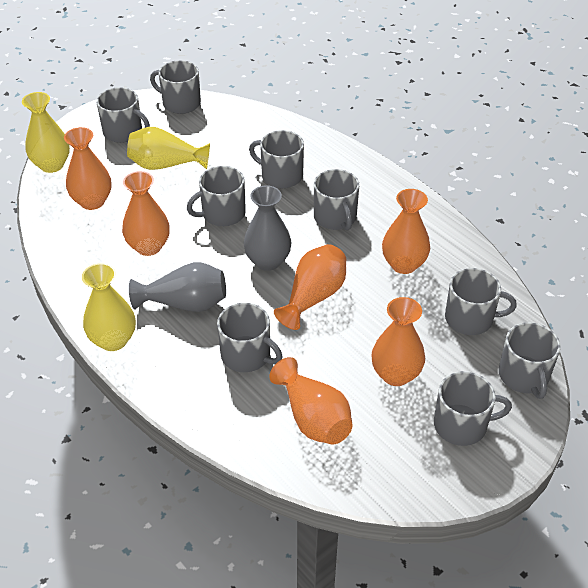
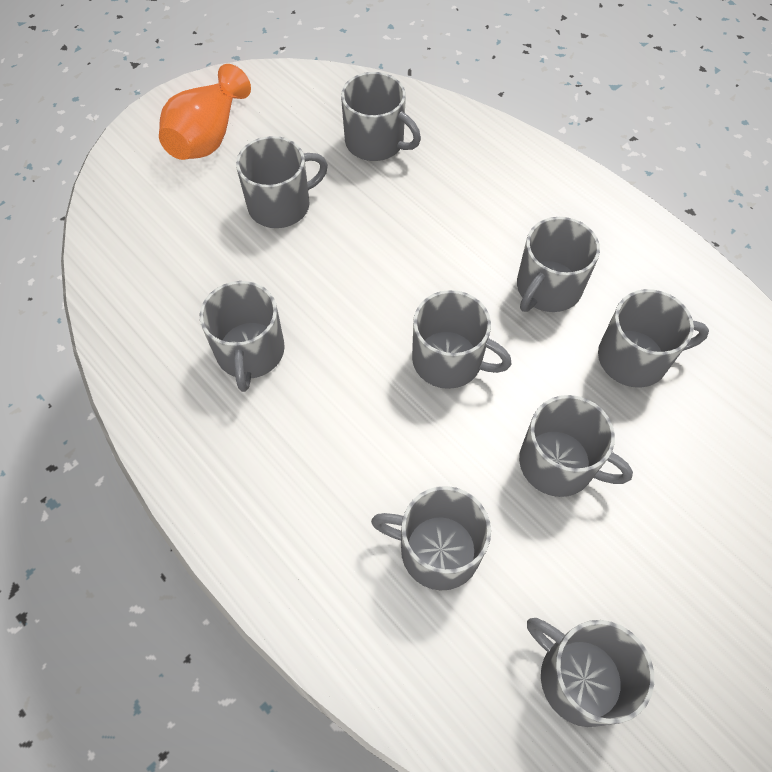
grey vase: 2 -> 0
orange vase: 6 -> 1
yellow vase: 3 -> 0

